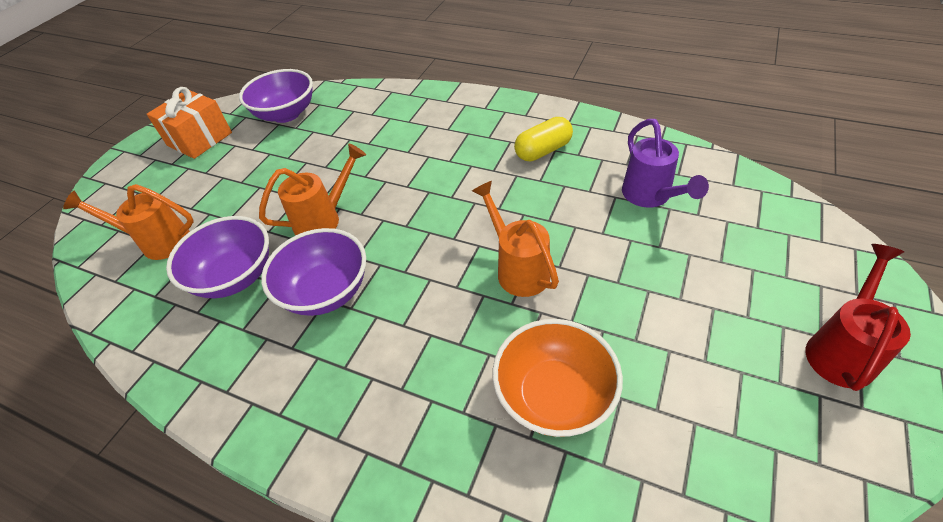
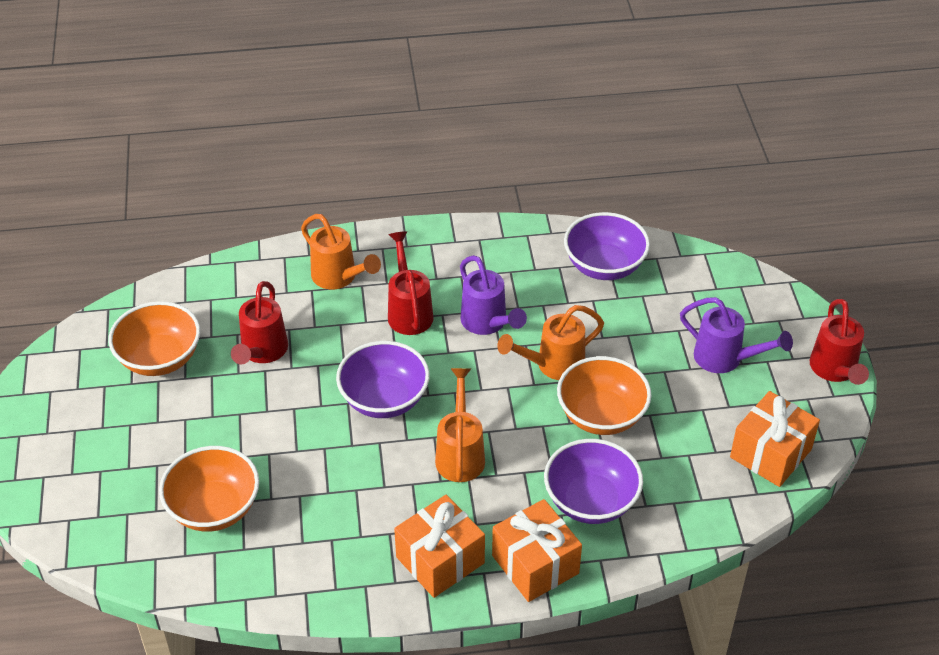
orange bowl: 1 -> 3
orange gift: 1 -> 3
purple watering can: 1 -> 2
red watering can: 1 -> 3
yellow capsule: 1 -> 0

